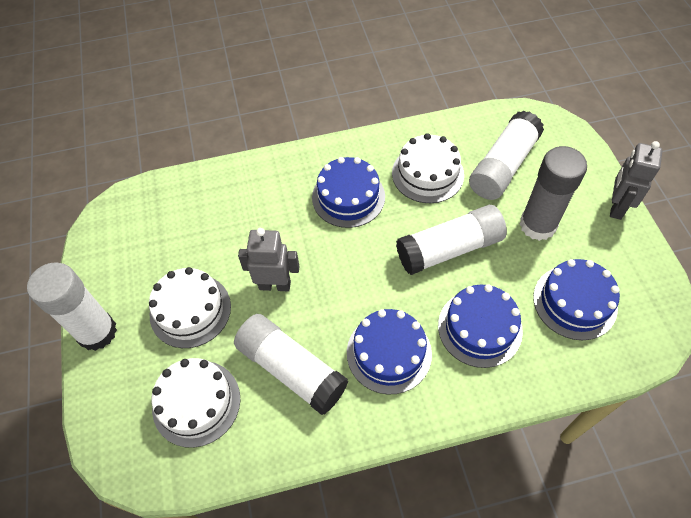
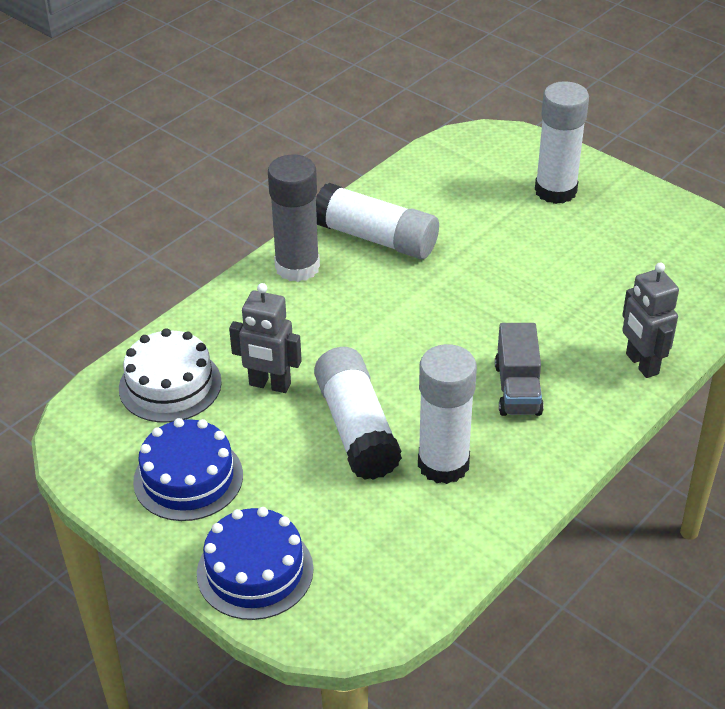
blue cake: 4 -> 2
grey truck: 0 -> 1
white cake: 3 -> 1

